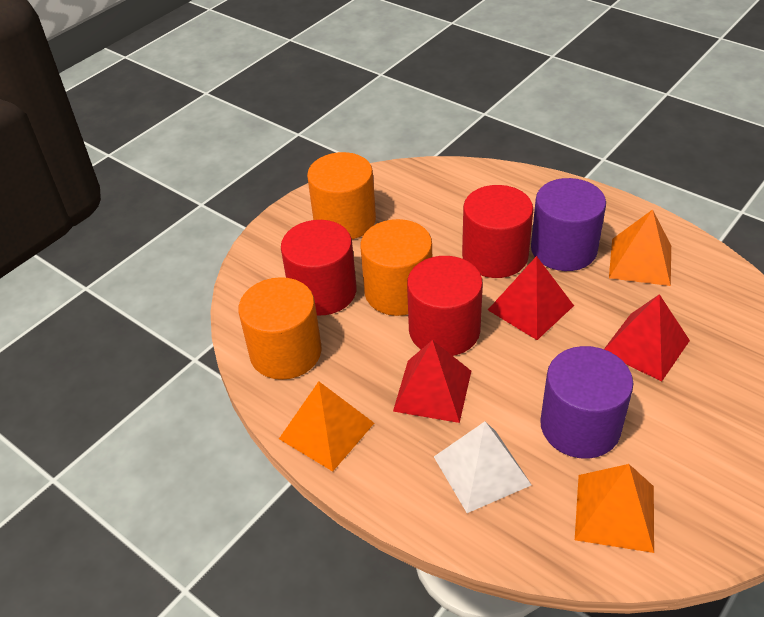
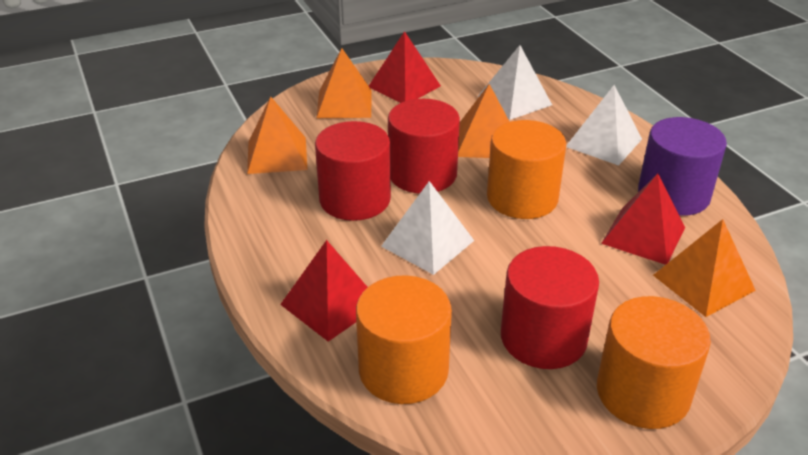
orange pyramid: 3 -> 4
purple cylinder: 2 -> 1
white pyramid: 1 -> 3

